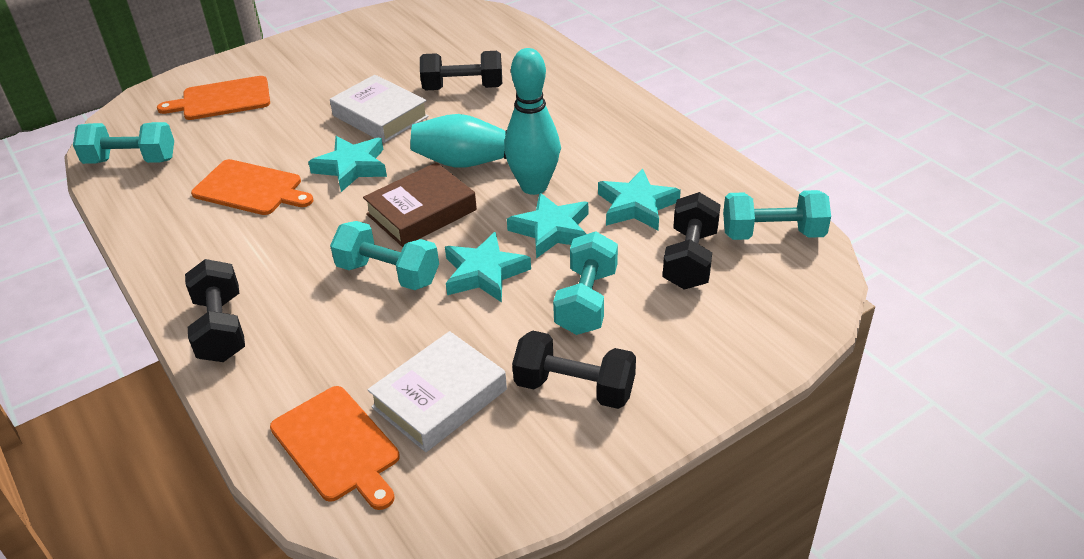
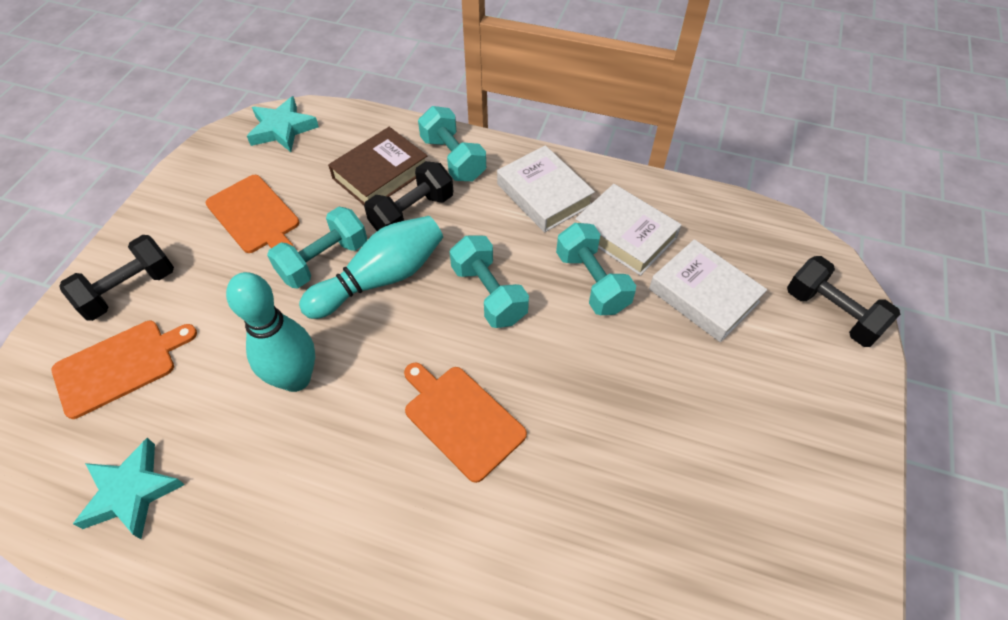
black dumbbell: 4 -> 3
turquoise star: 4 -> 2
white book: 2 -> 3

